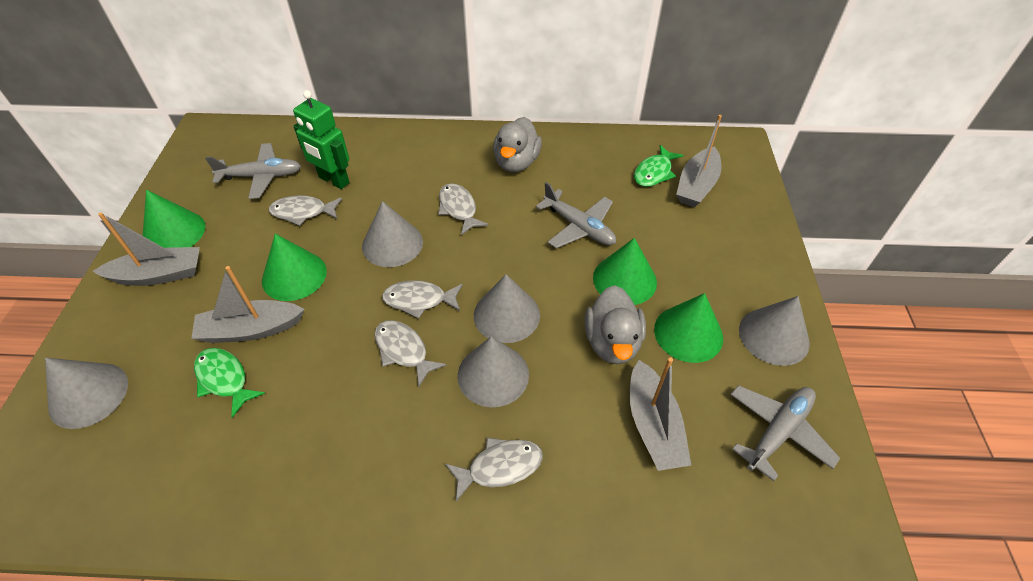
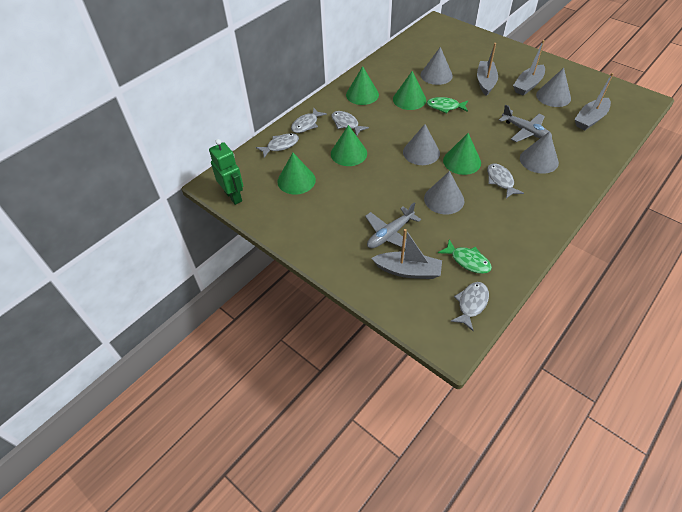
green cone: 4 -> 5
grey duck: 2 -> 0
grey plane: 3 -> 2

